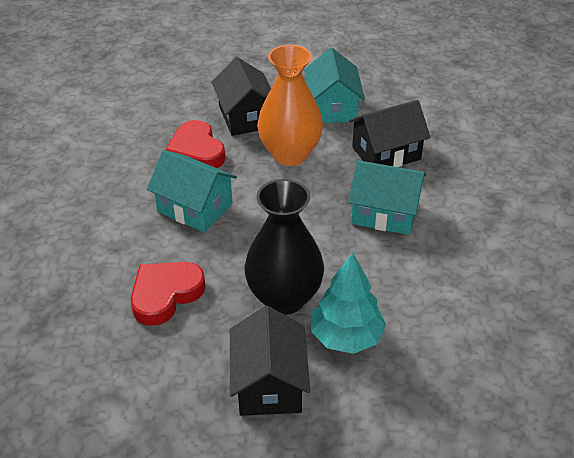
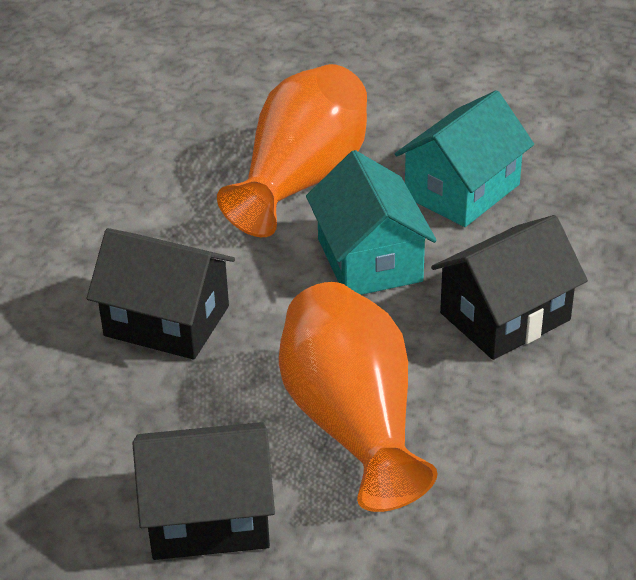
black vase: 1 -> 0
orange vase: 1 -> 2
red heart: 2 -> 0
turquoise house: 3 -> 2
turquoise tree: 1 -> 0

